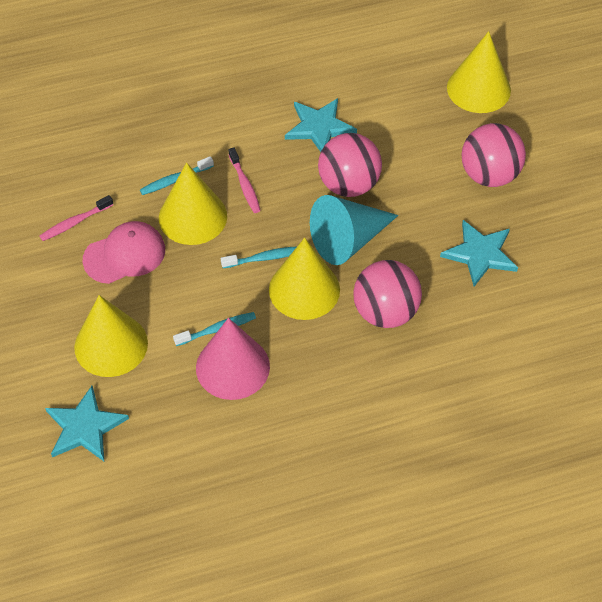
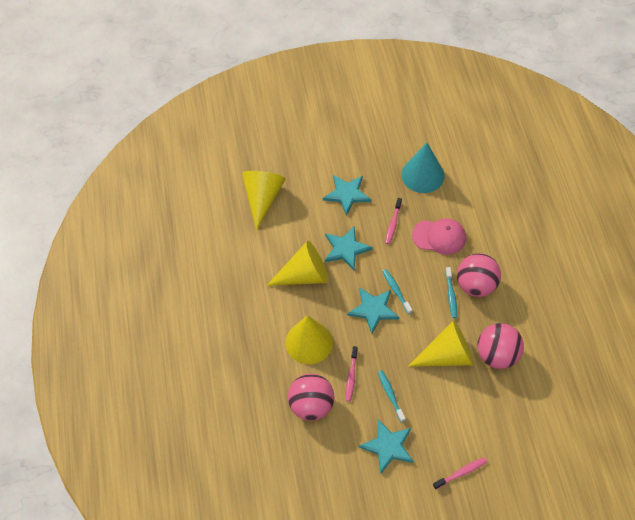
pink cone: 1 -> 0
pink toothbrush: 2 -> 3
turquoise star: 3 -> 4

